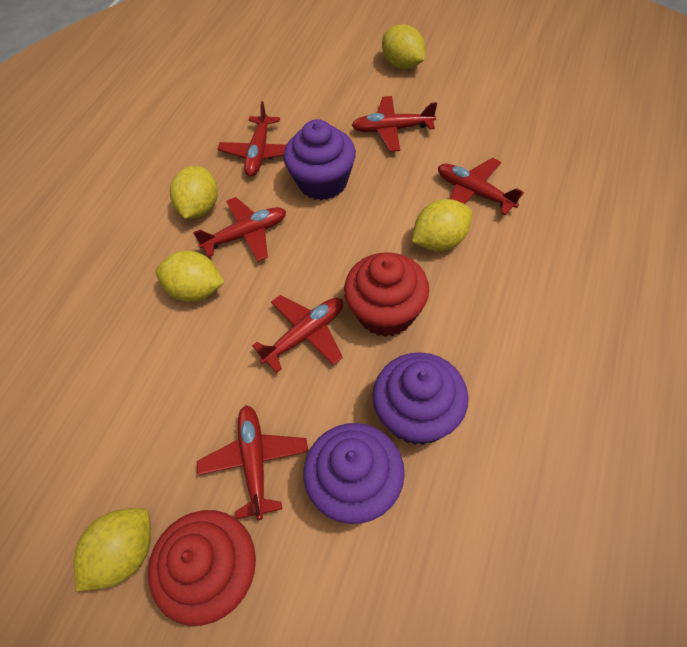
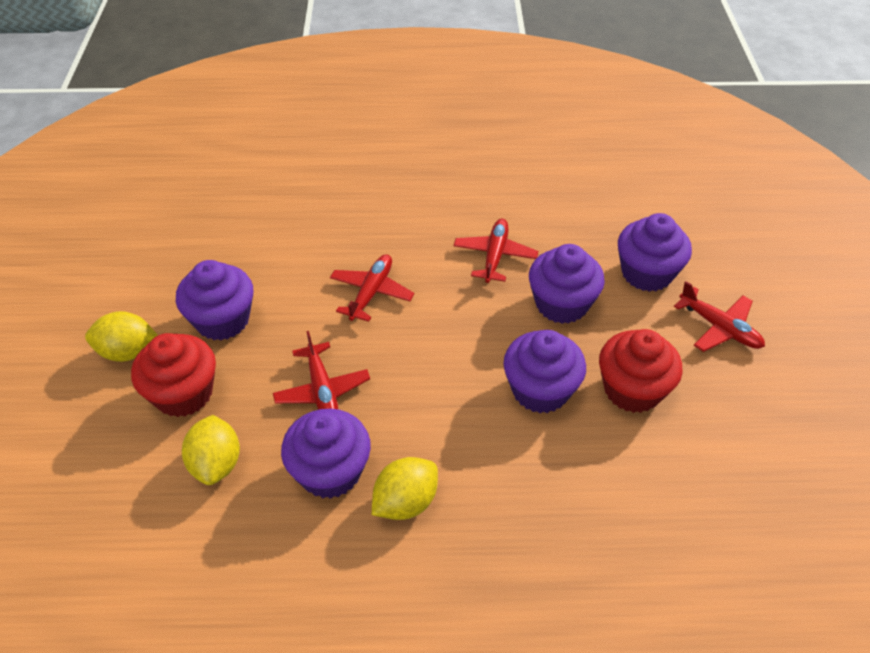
purple cupcake: 3 -> 5
red plane: 6 -> 4
yellow lemon: 5 -> 3

